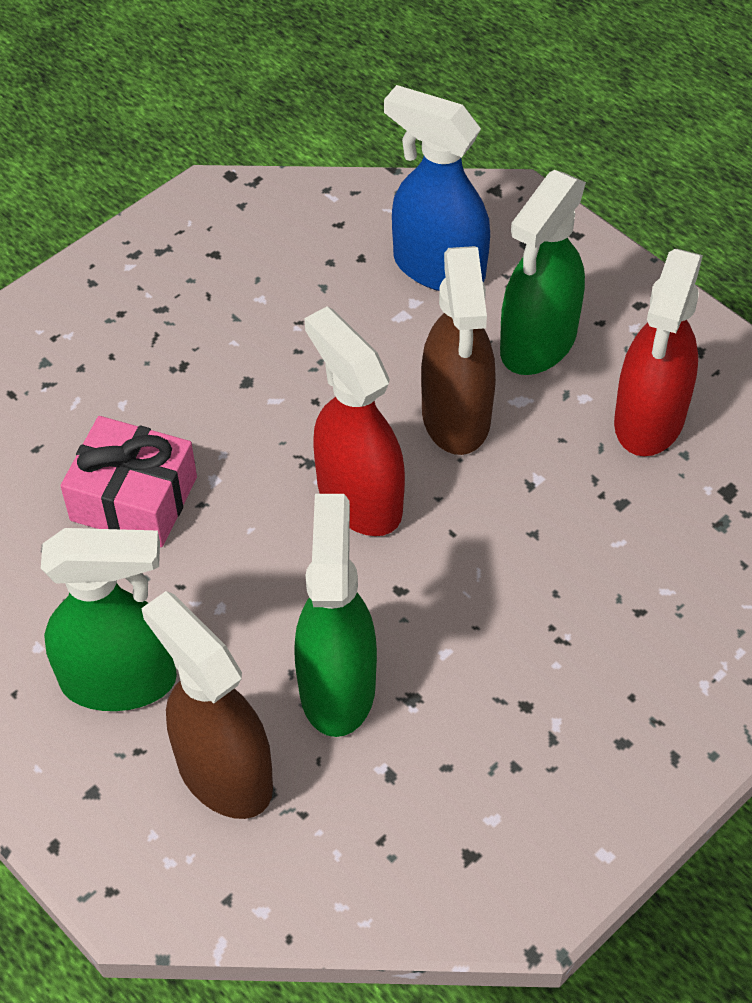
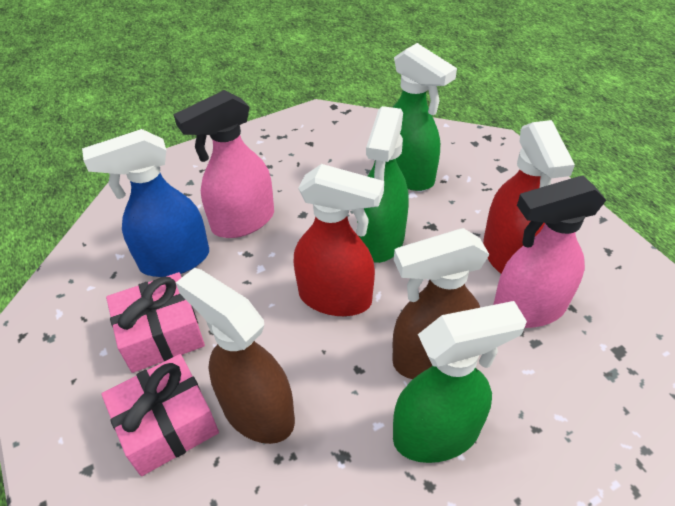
pink gift: 1 -> 2
pink spray bottle: 0 -> 2

